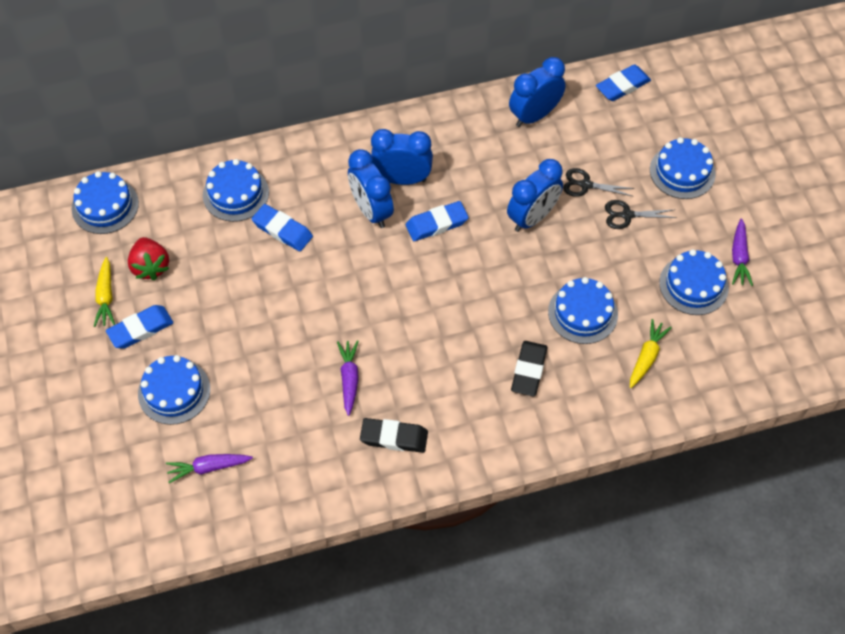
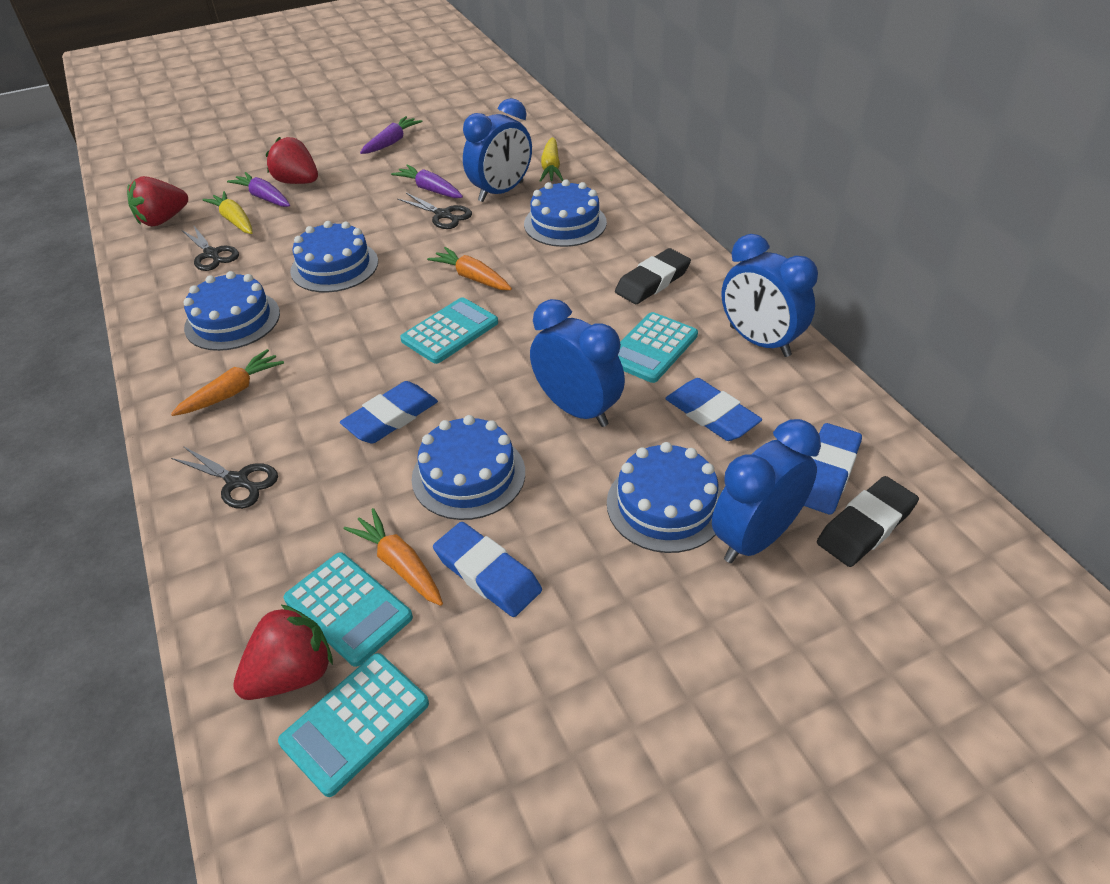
black scissors: 2 -> 3
blue cake: 6 -> 5
orange carrot: 0 -> 3
red strawberry: 1 -> 3
turquoise calculator: 0 -> 4

